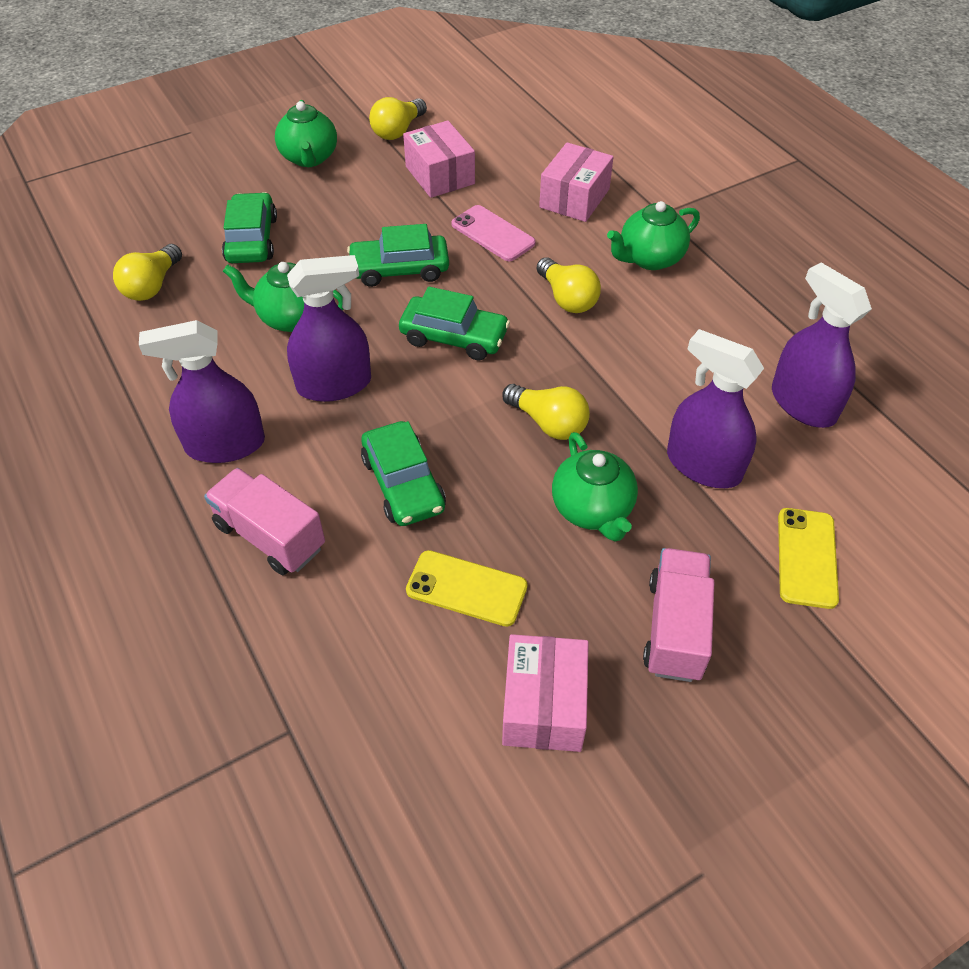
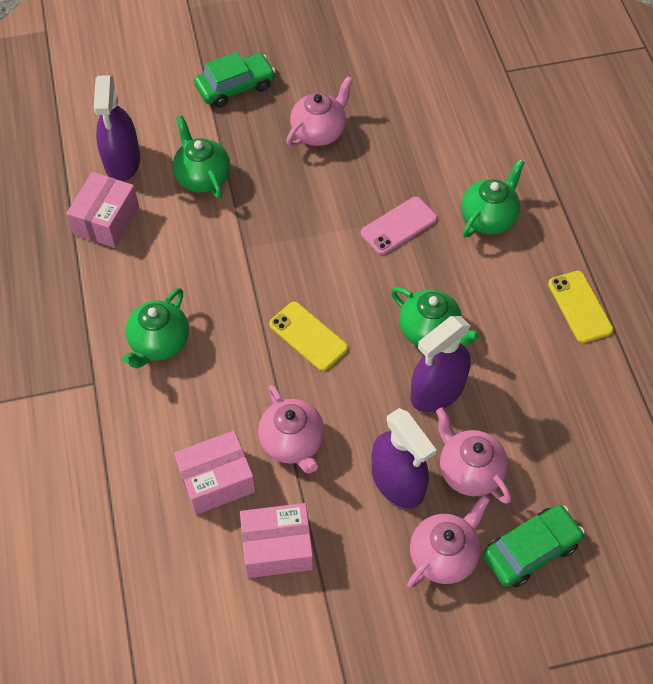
green car: 4 -> 2
pink teapot: 0 -> 4
pink truck: 2 -> 0
purple spray bottle: 4 -> 3
yellow light bulb: 4 -> 0

